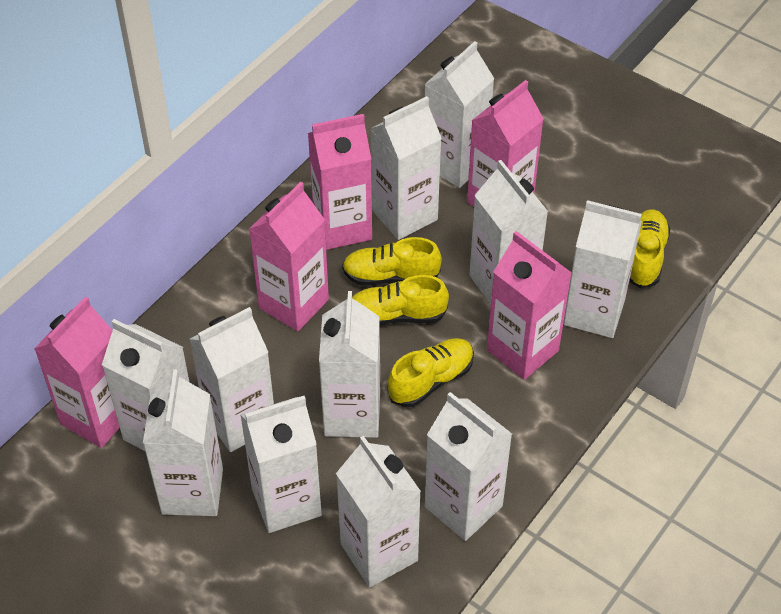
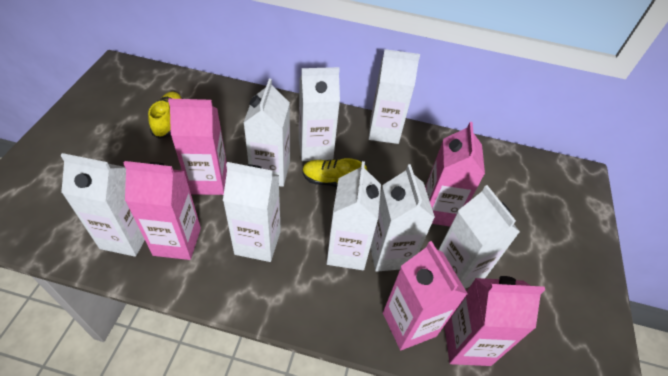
white carton: 11 -> 8
yellow shoe: 4 -> 2

